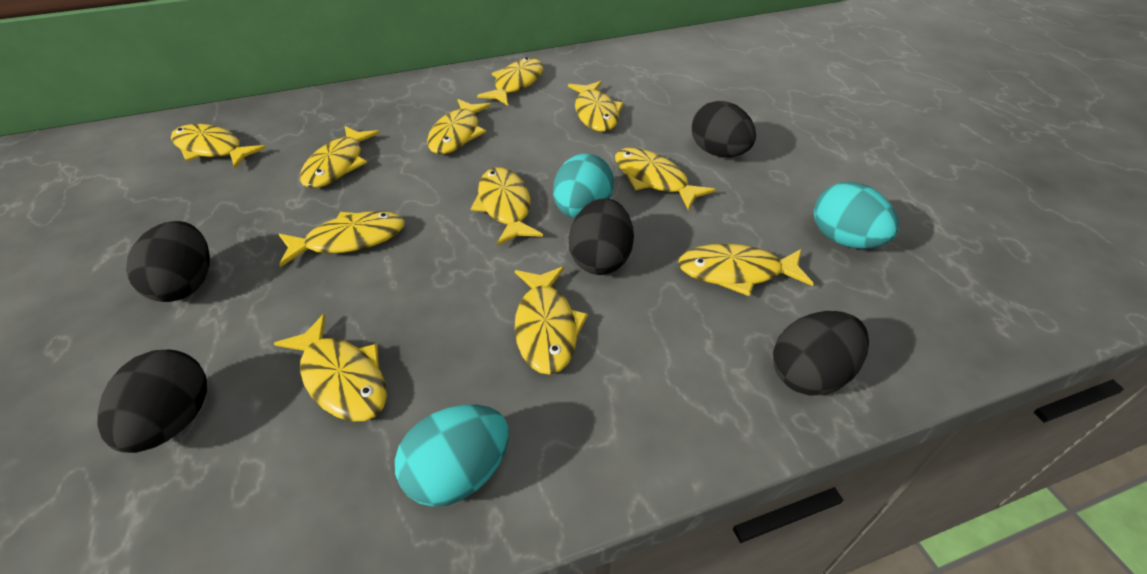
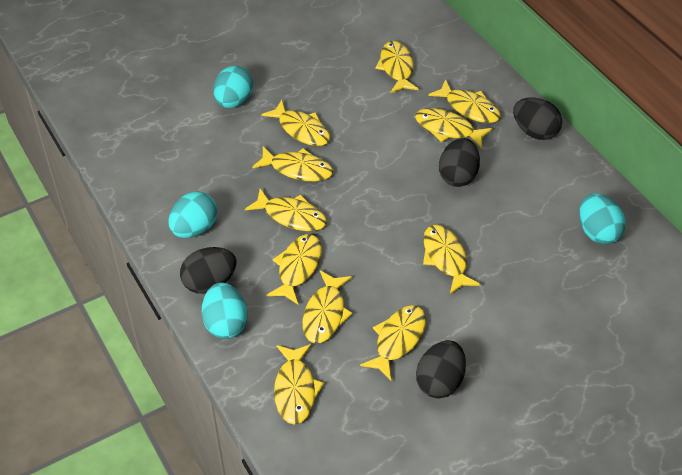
black egg: 5 -> 4
turquoise egg: 3 -> 4

